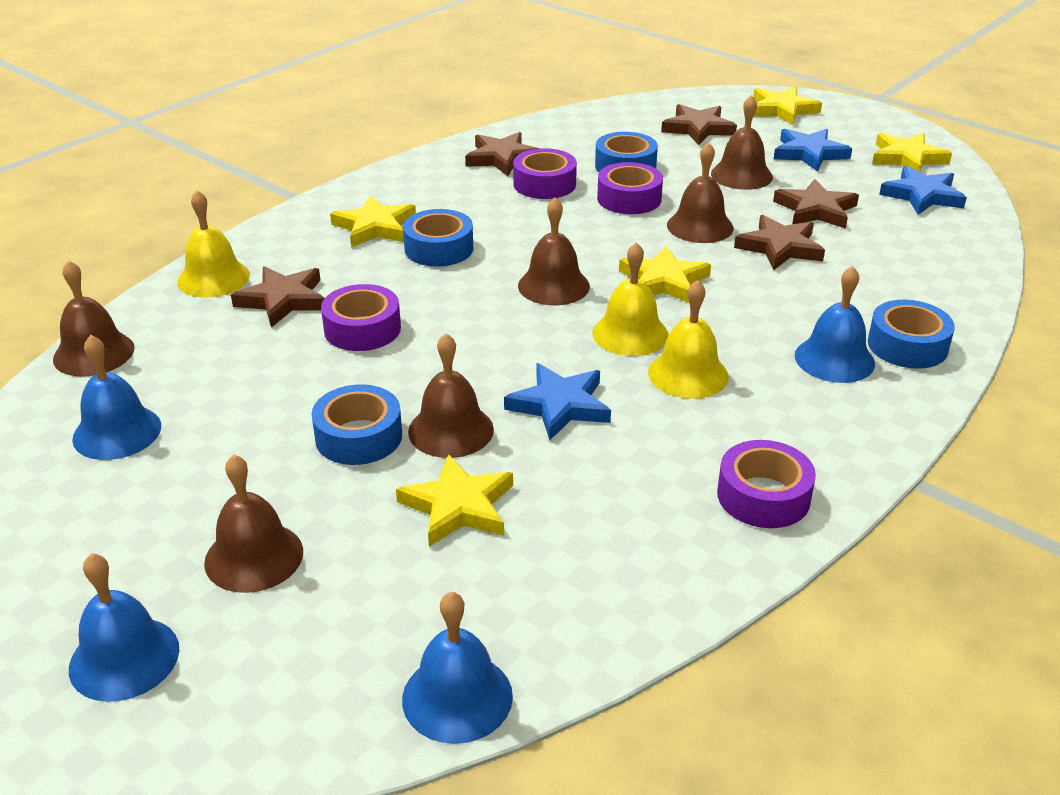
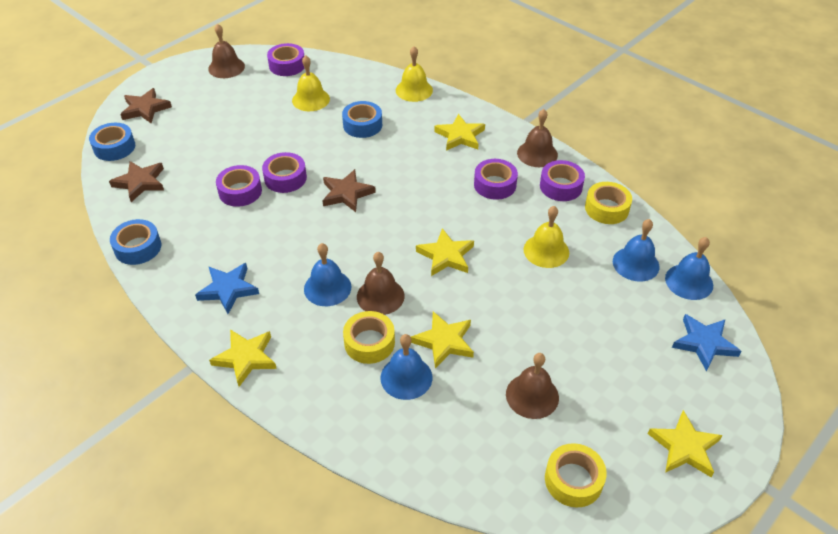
blue star: 3 -> 2
blue tape: 4 -> 3
brown bell: 6 -> 4
brown star: 5 -> 3
purple tape: 4 -> 5
yellow tape: 0 -> 3

